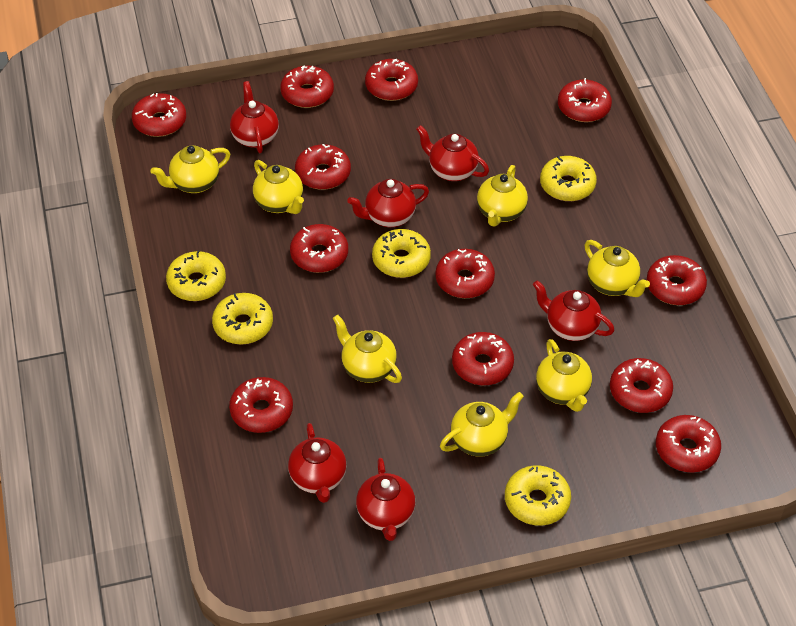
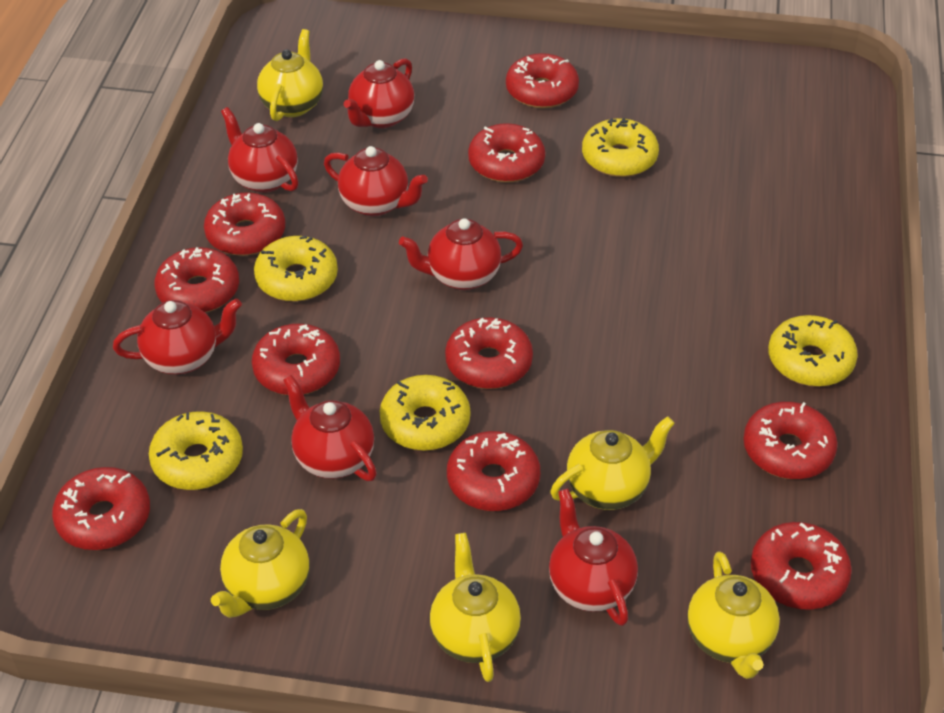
red donut: 12 -> 10
red teapot: 6 -> 7
yellow teapot: 7 -> 5

